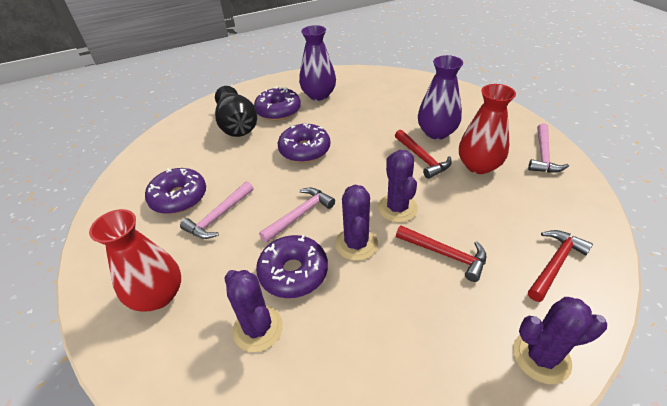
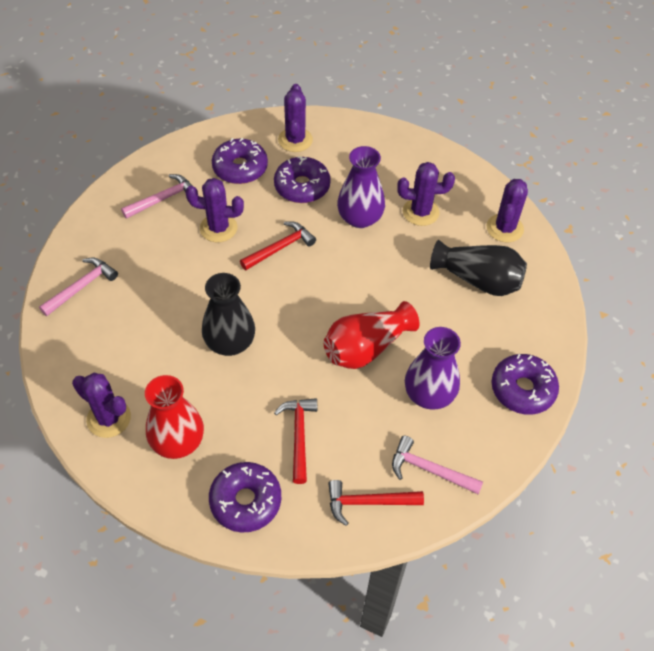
black vase: 1 -> 2
purple cactus: 4 -> 5

